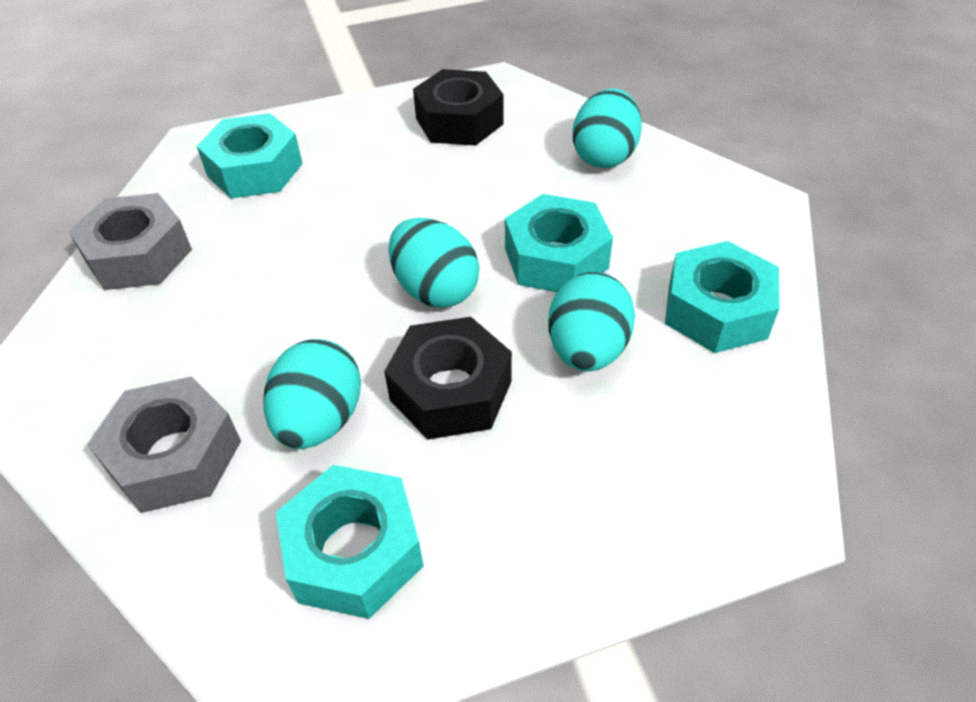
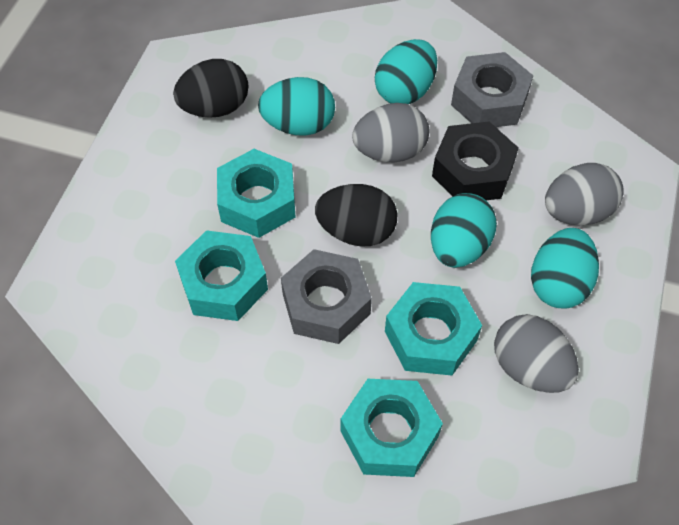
black egg: 0 -> 2
black nut: 2 -> 1
grey egg: 0 -> 3

